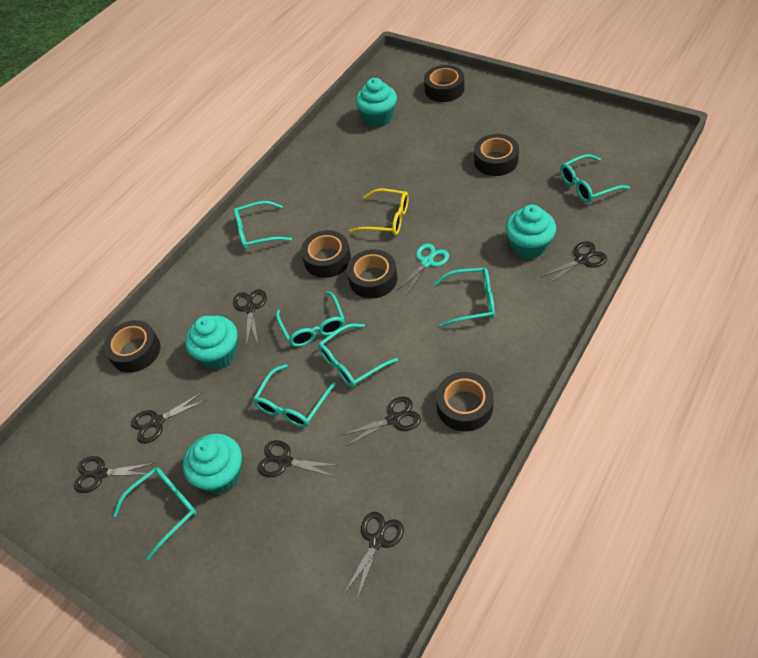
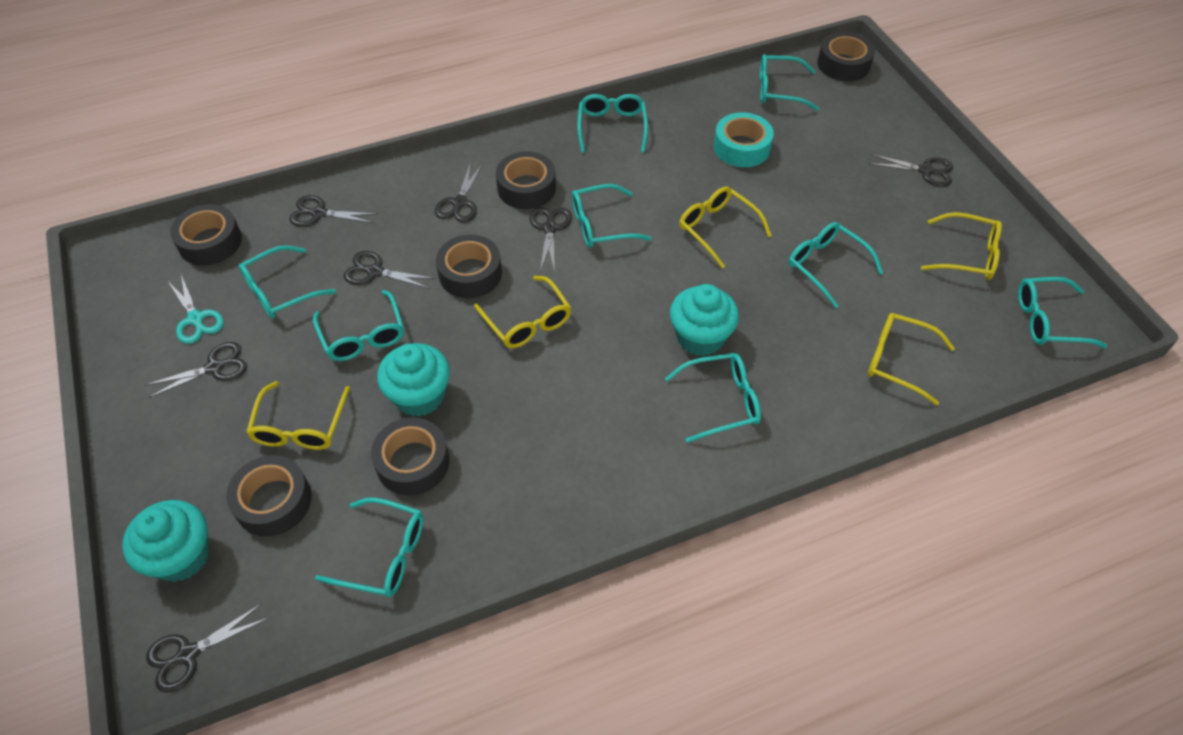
turquoise cupcake: 4 -> 3
turquoise glasses: 7 -> 9
turquoise tape: 0 -> 1
yellow glasses: 1 -> 5

